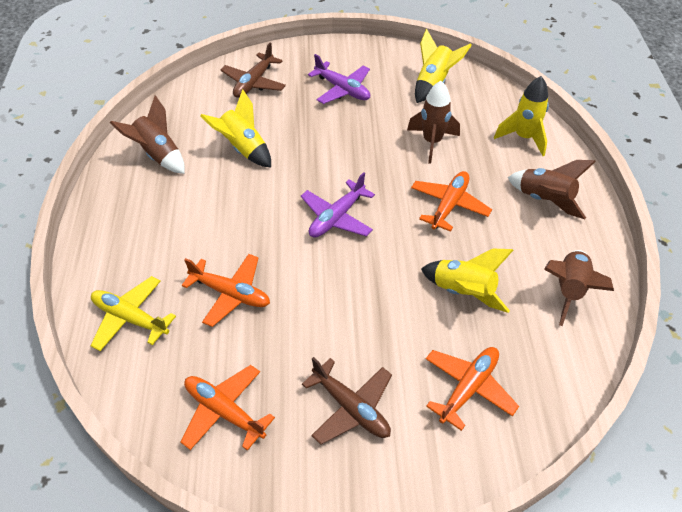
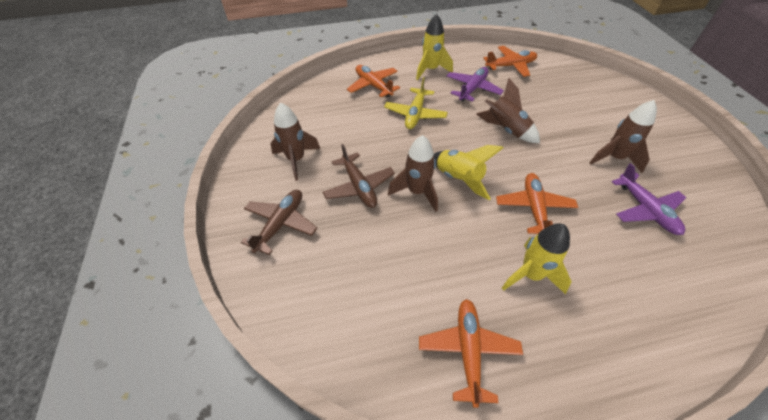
yellow rocket: 4 -> 3

